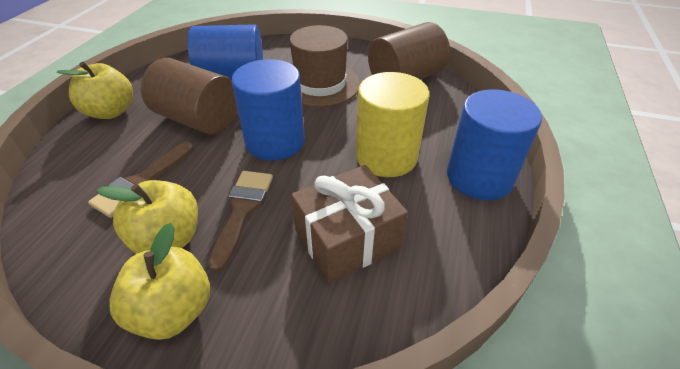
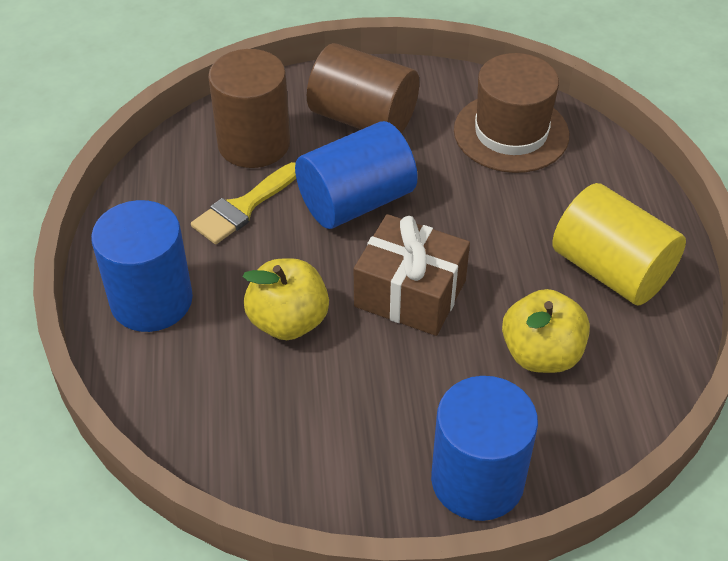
brown brush: 2 -> 0
yellow apple: 3 -> 2
yellow brush: 0 -> 1

